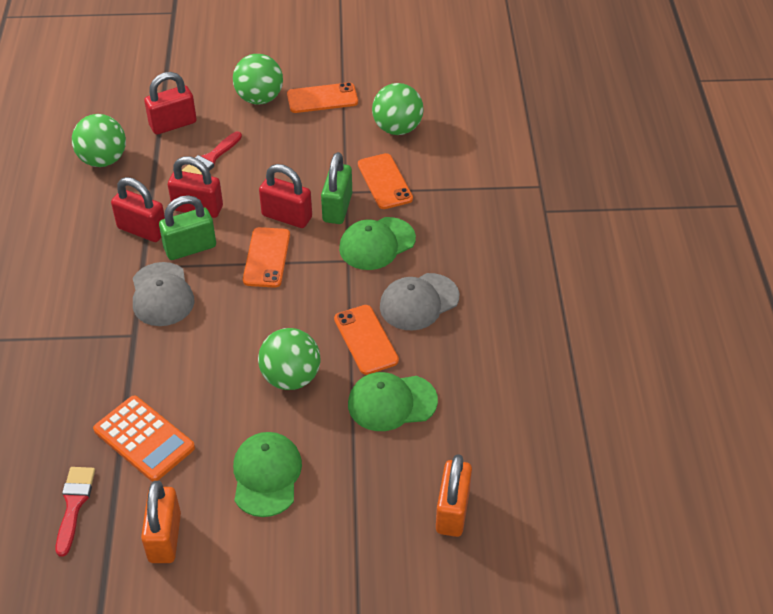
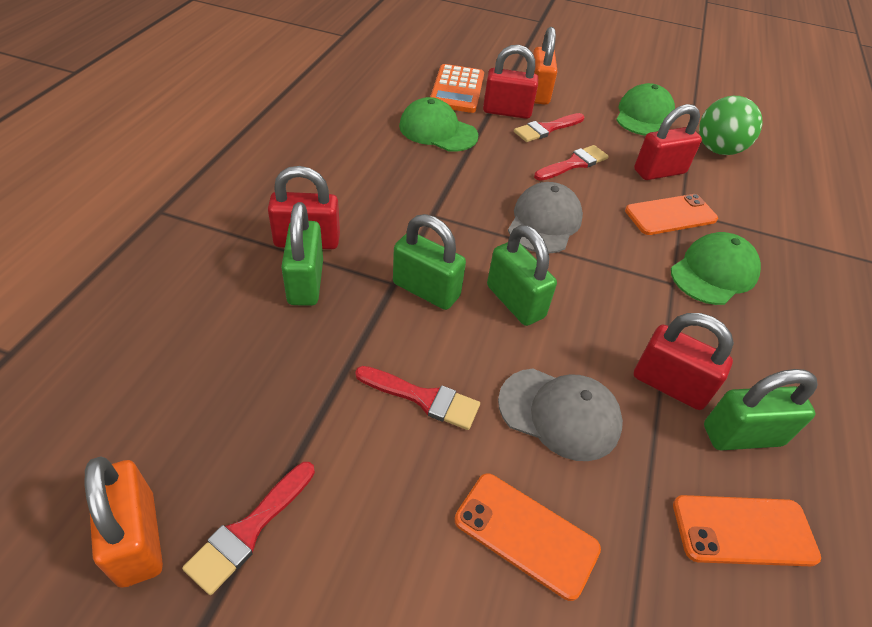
green ball: 4 -> 1
green padlock: 2 -> 4
orange phone: 4 -> 3
red brush: 2 -> 4

